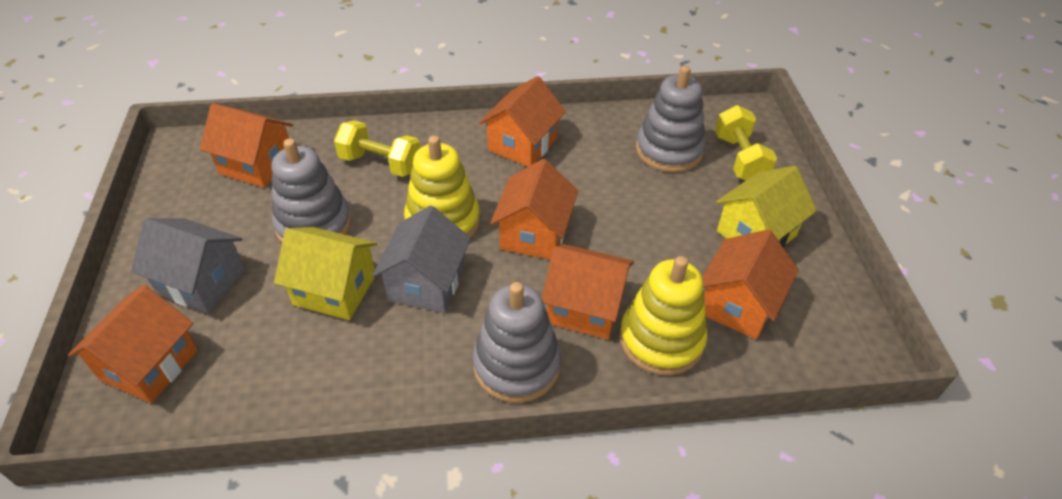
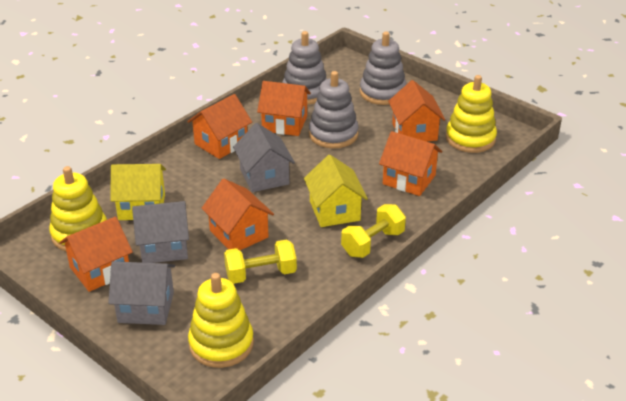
grey house: 2 -> 3
yellow stacking toy: 2 -> 3

